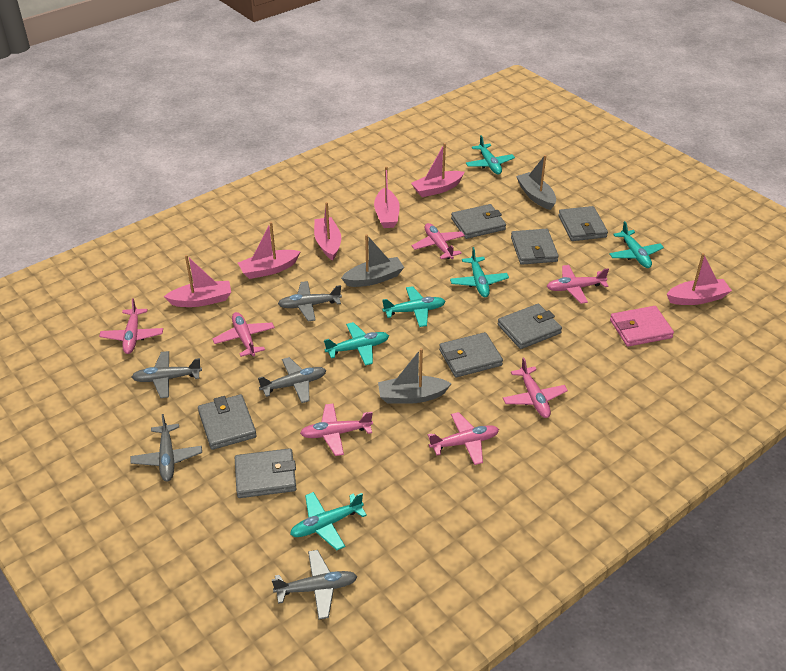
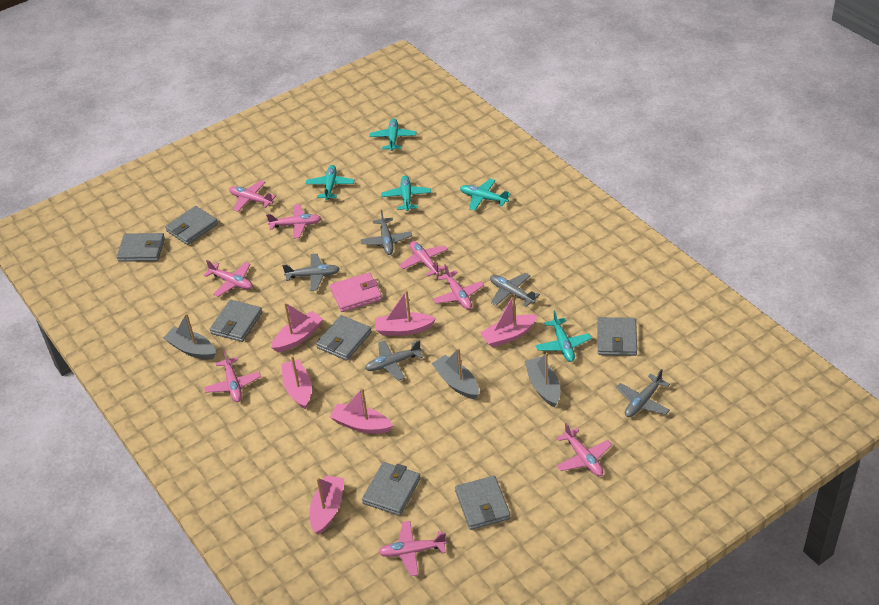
pink plane: 7 -> 8
turquoise plane: 6 -> 5

